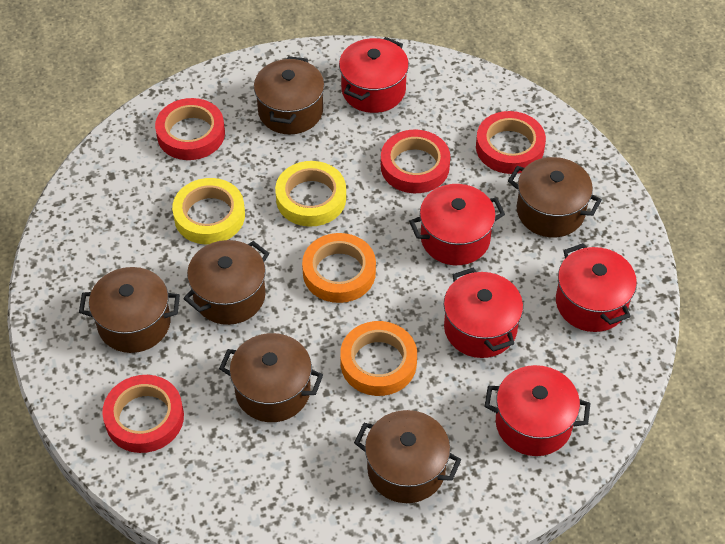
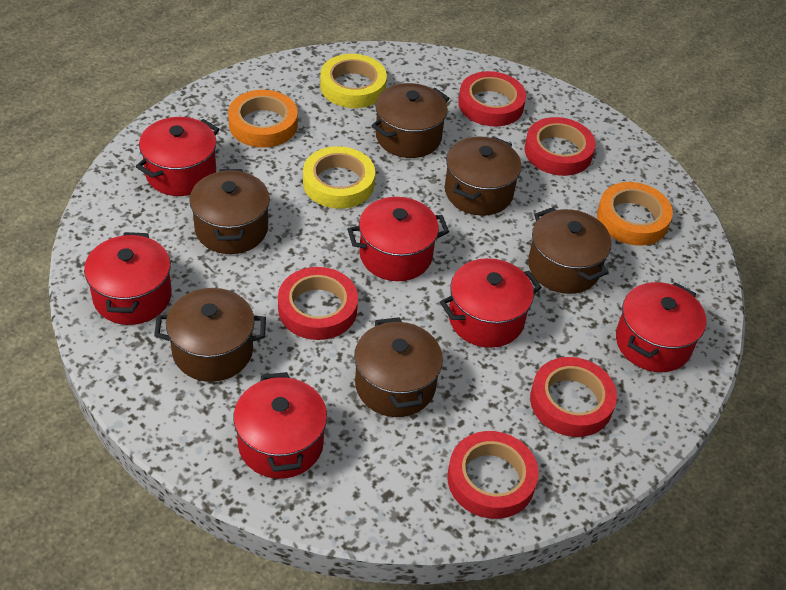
red pot: 5 -> 6
red tape: 4 -> 5

